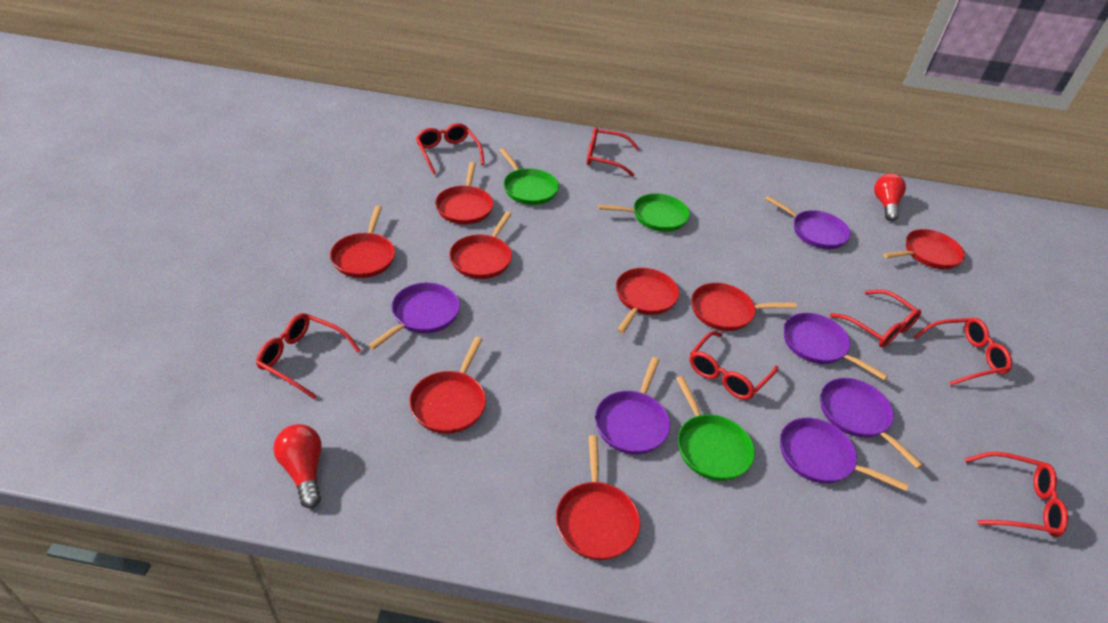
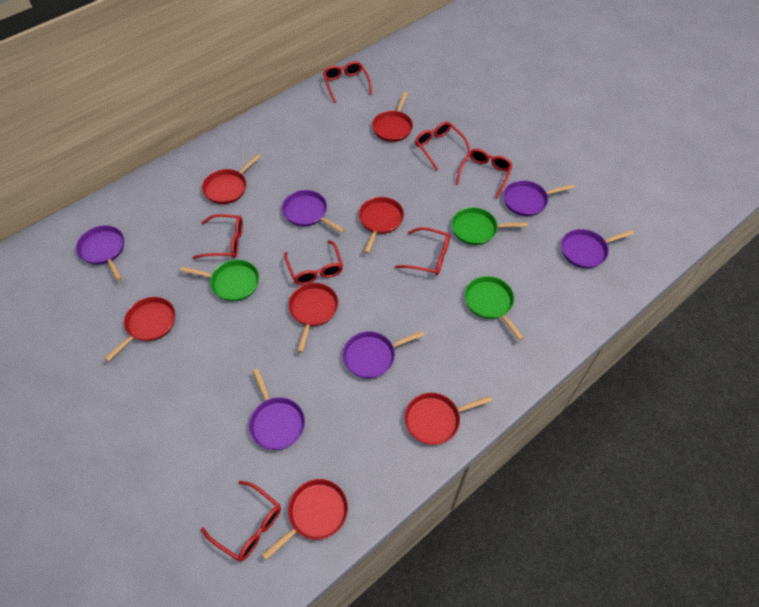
red light bulb: 2 -> 0
red pan: 8 -> 7

